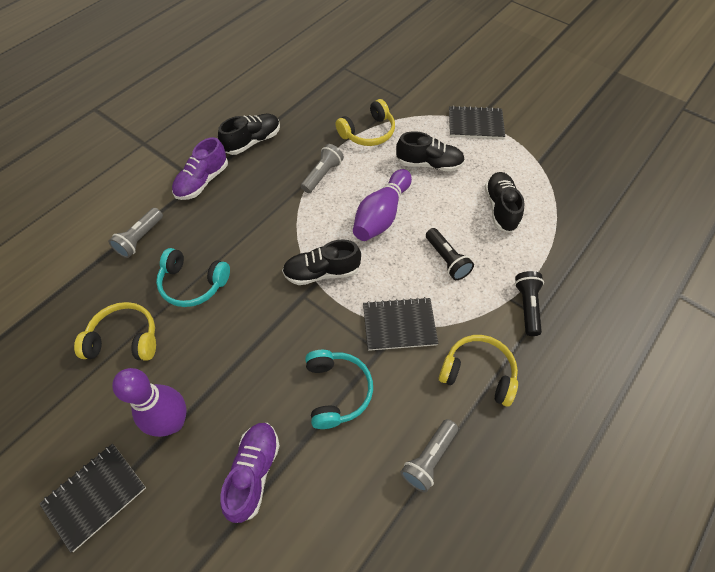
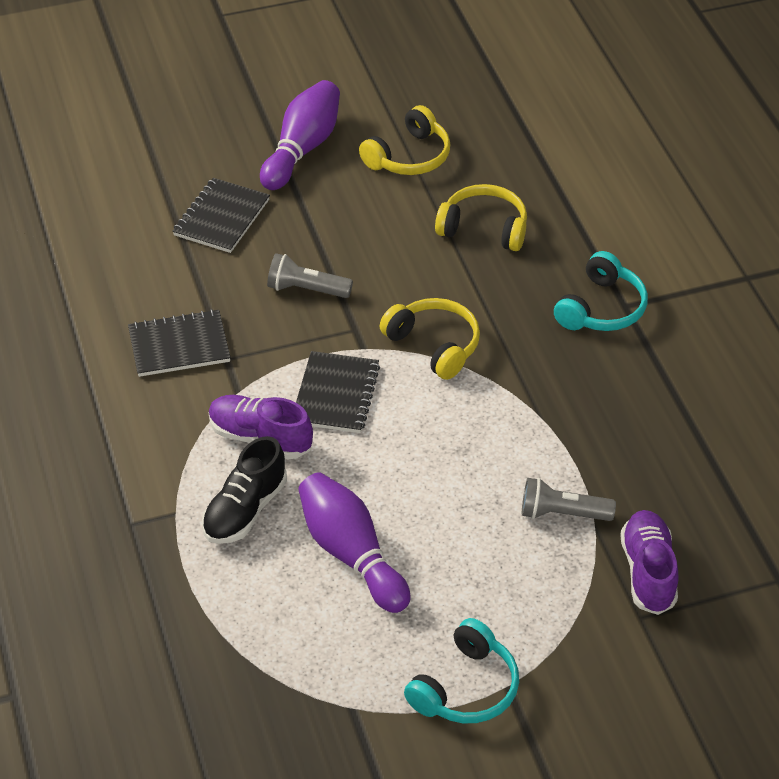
black flashlight: 2 -> 0
black shoe: 4 -> 1
grey flashlight: 3 -> 2

